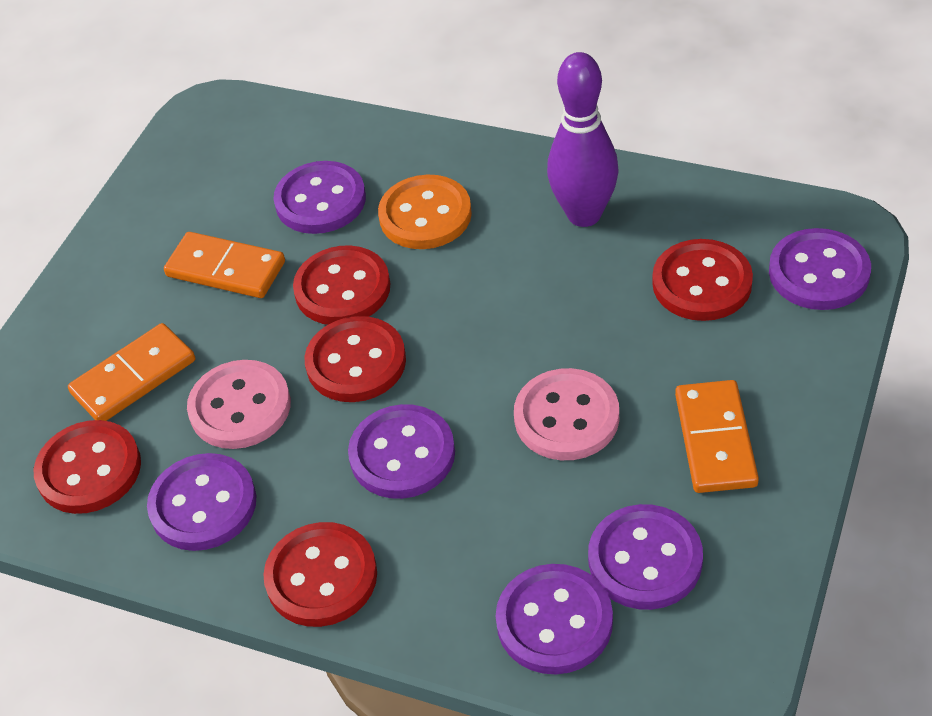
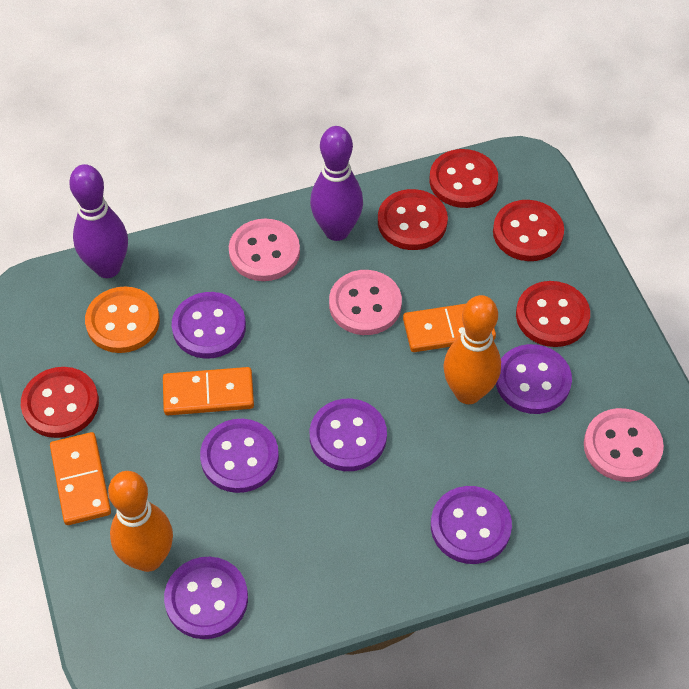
orange bowling pin: 0 -> 2
pink button: 2 -> 3
purple bowling pin: 1 -> 2

